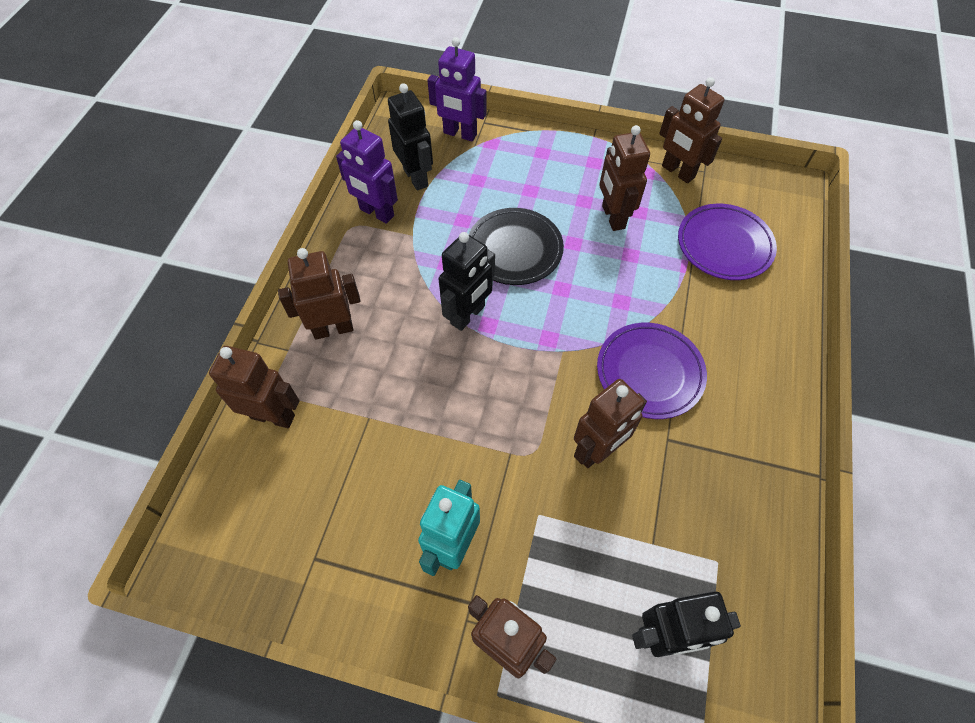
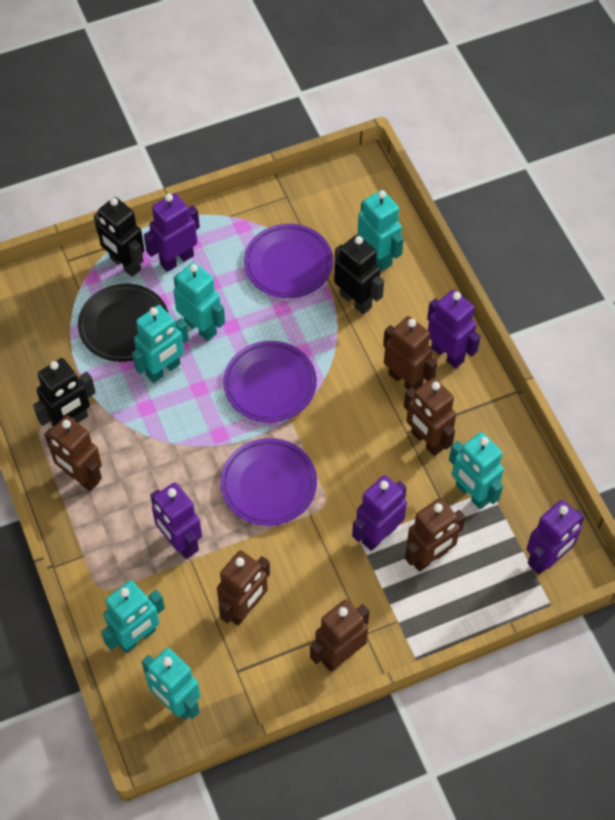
purple plate: 2 -> 3
purple robot: 2 -> 5
turquoise robot: 1 -> 6

